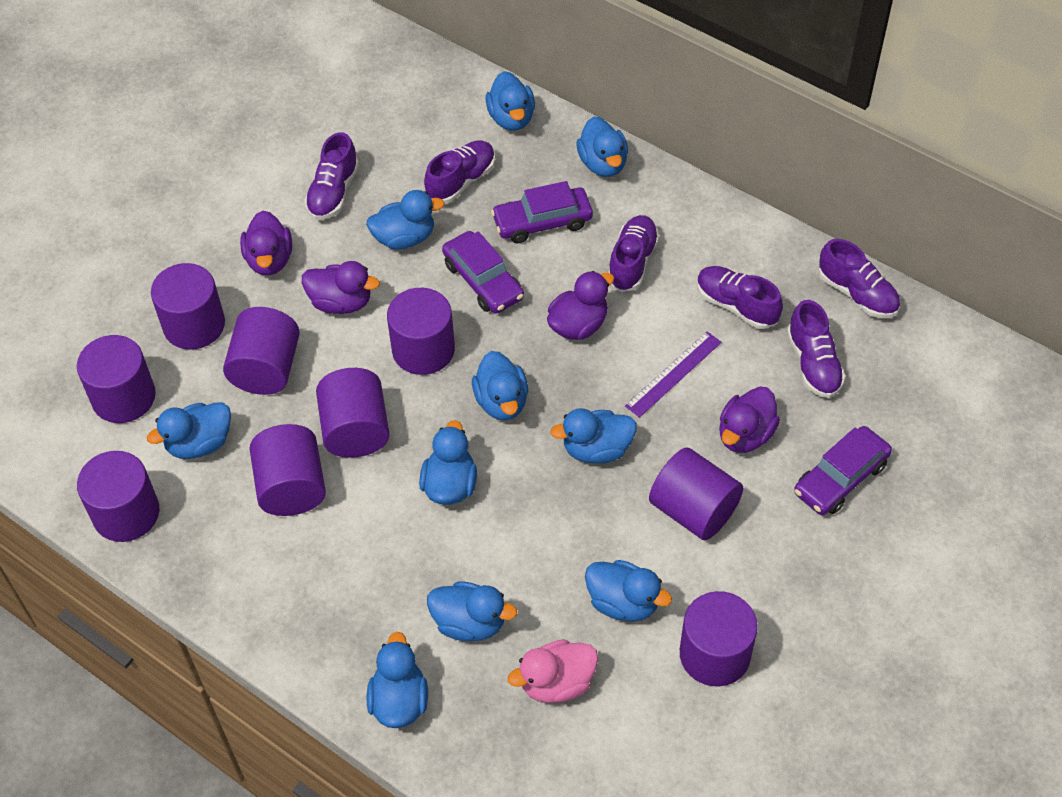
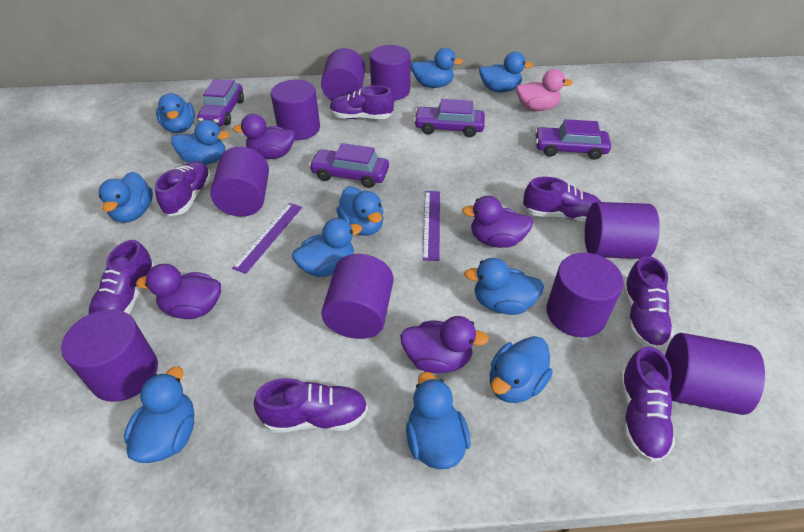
blue duck: 10 -> 11
purple car: 3 -> 4
purple ruler: 1 -> 2
purple shoe: 6 -> 7

